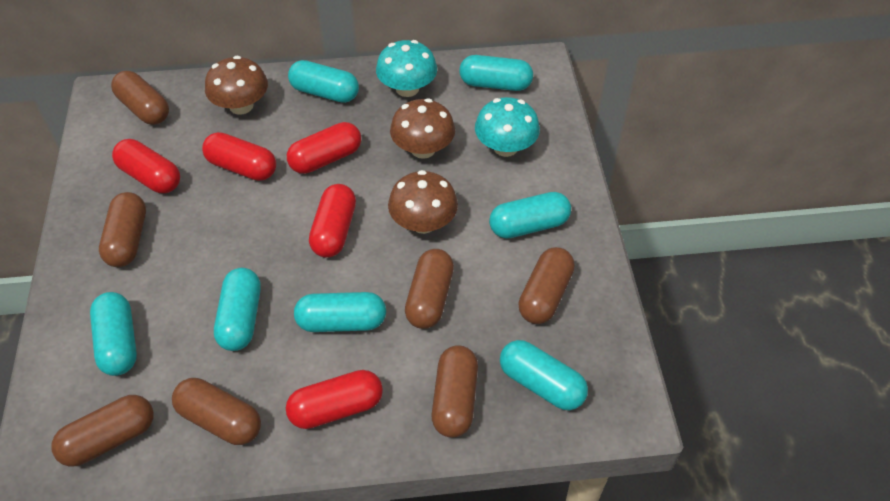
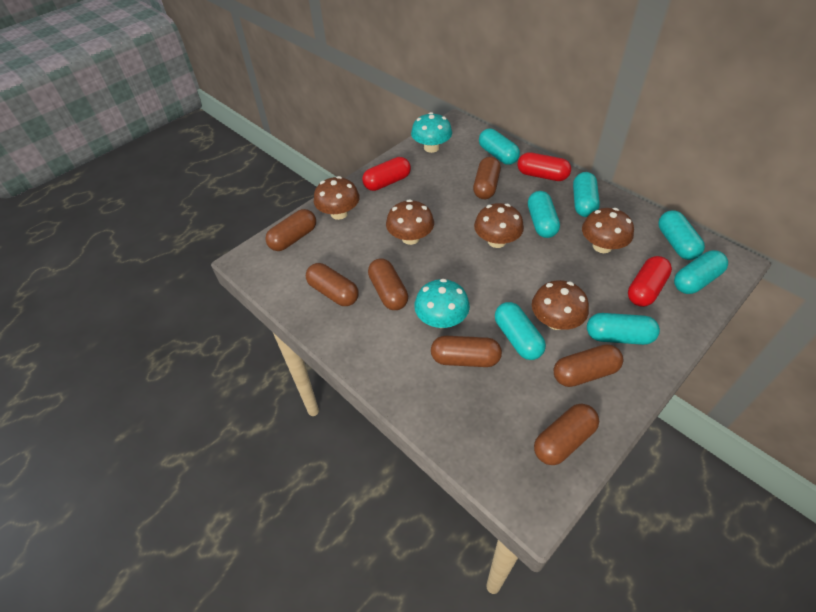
brown mushroom: 3 -> 5
red capsule: 5 -> 3

